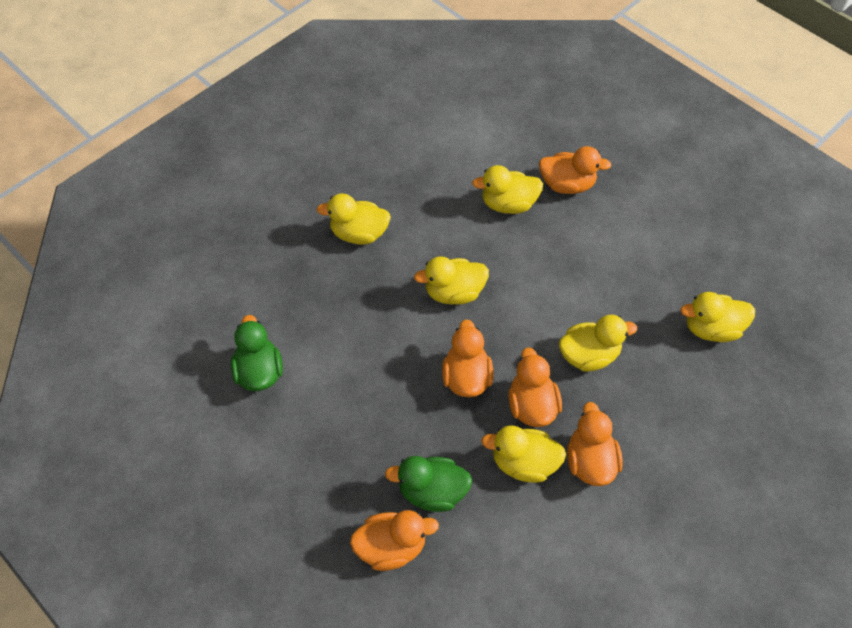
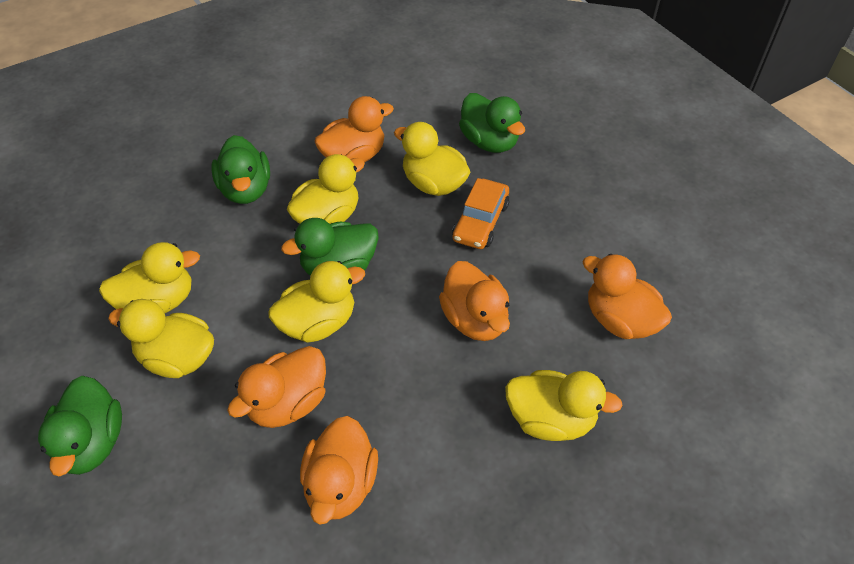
green duck: 2 -> 4
orange car: 0 -> 1

